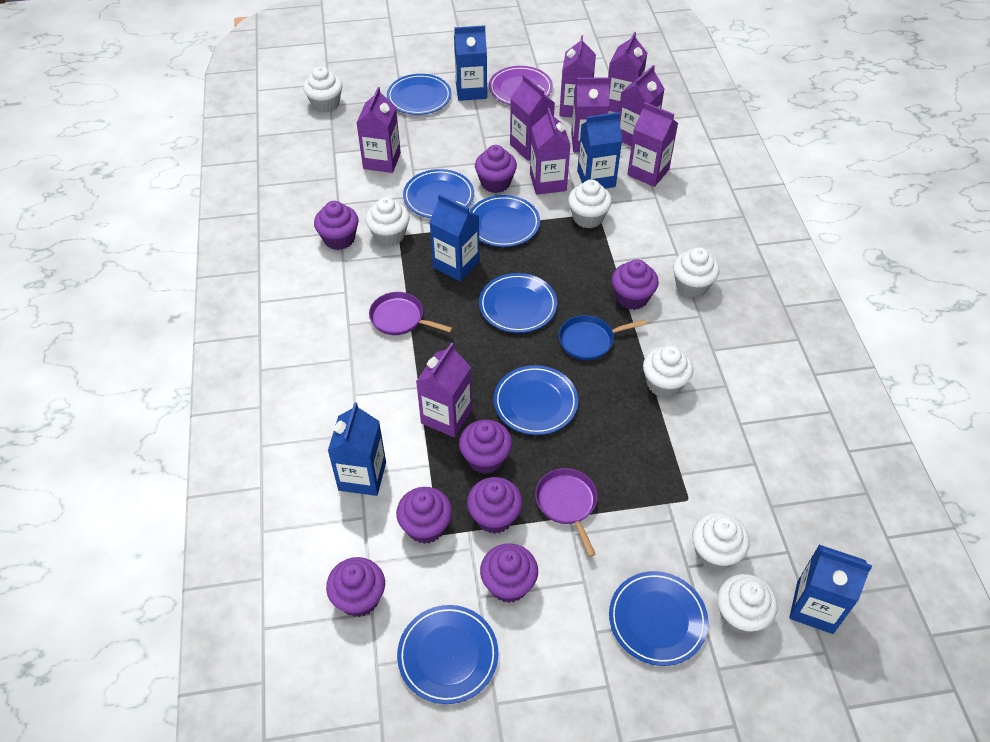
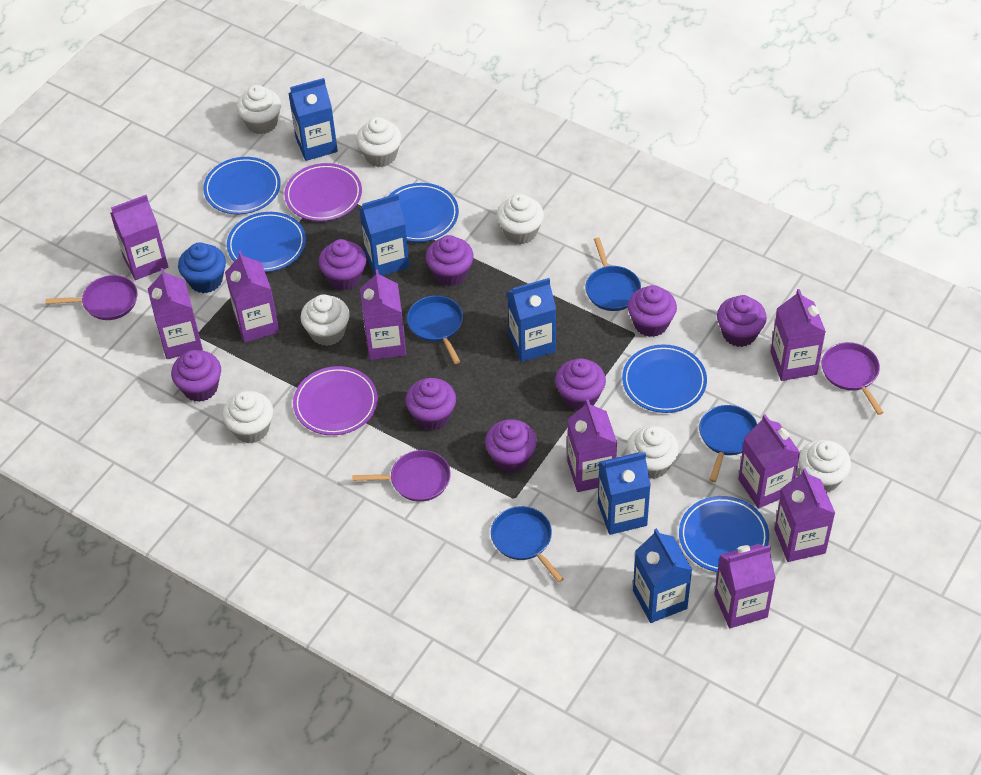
blue cupcake: 0 -> 1
blue pan: 1 -> 4
blue plate: 7 -> 5
purple pan: 2 -> 3
purple plate: 1 -> 2

